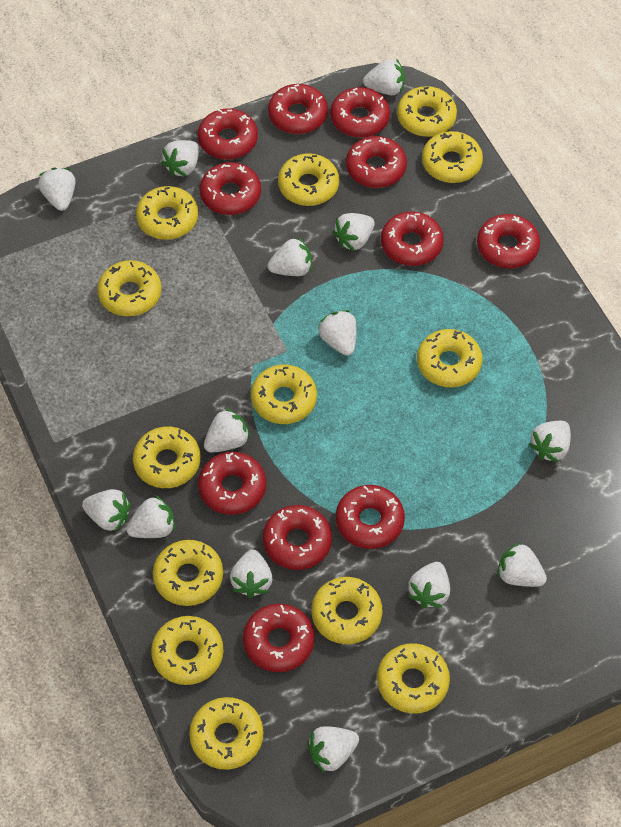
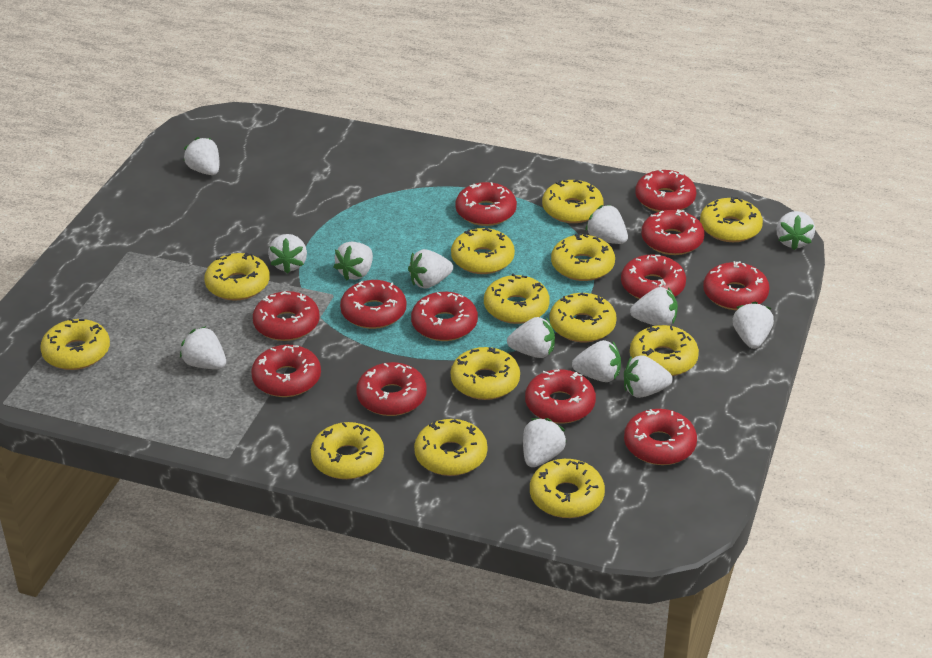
red donut: 11 -> 12
white strawberry: 14 -> 13

